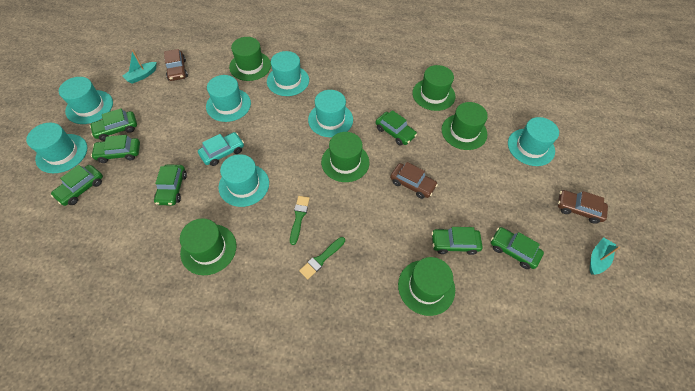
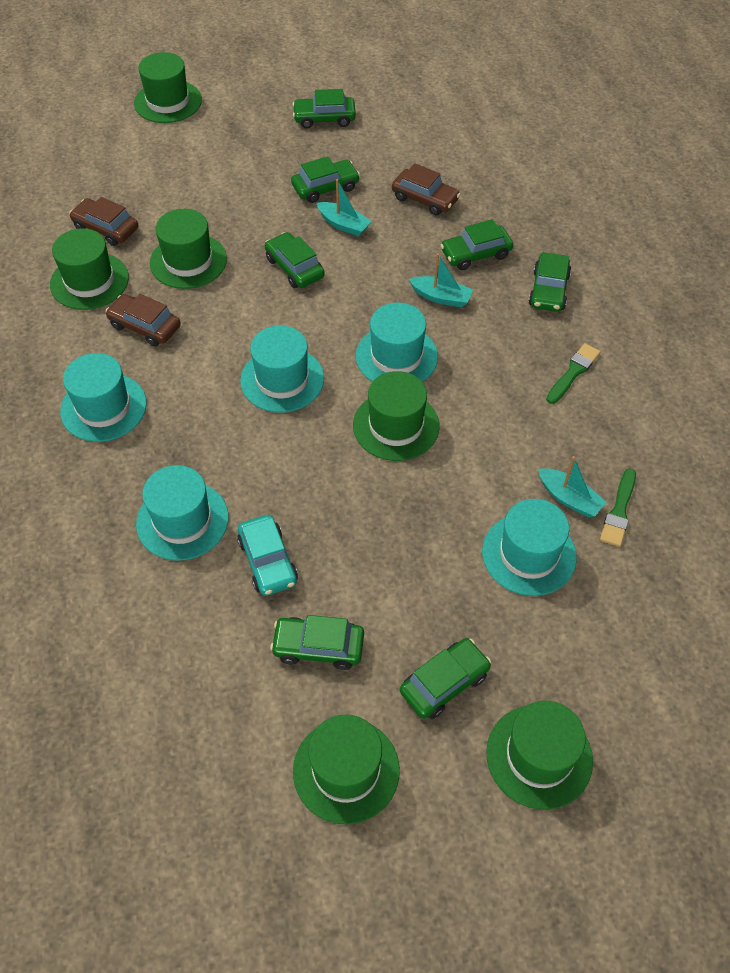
turquoise boat: 2 -> 3
turquoise hat: 7 -> 5

